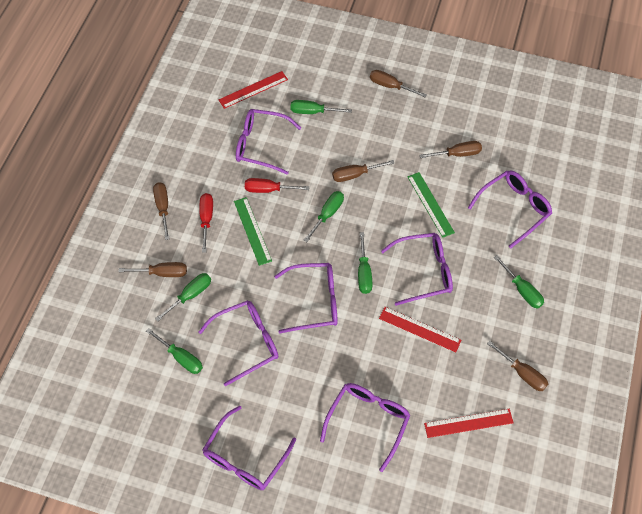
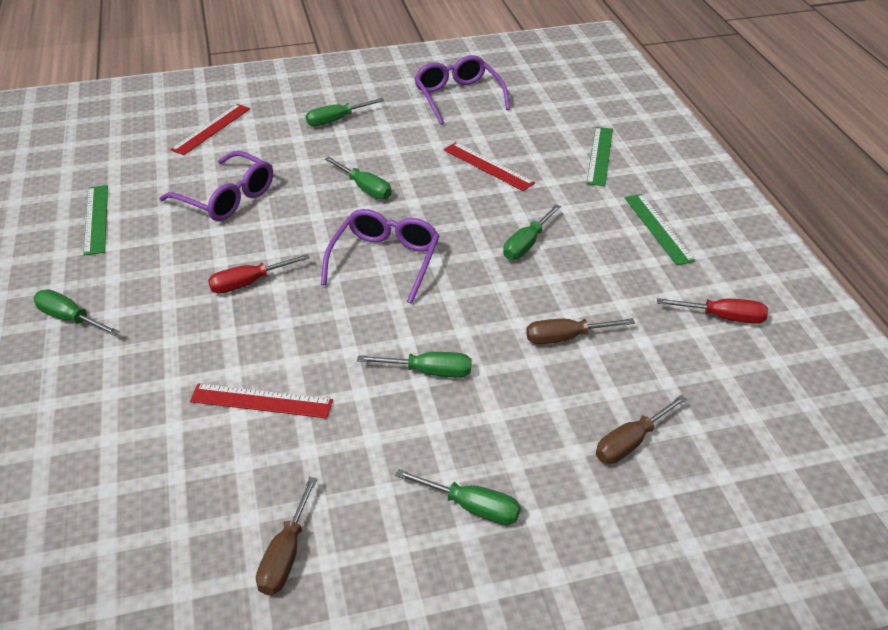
brown screwdriver: 6 -> 3
green ruler: 2 -> 3
purple glasses: 7 -> 3

